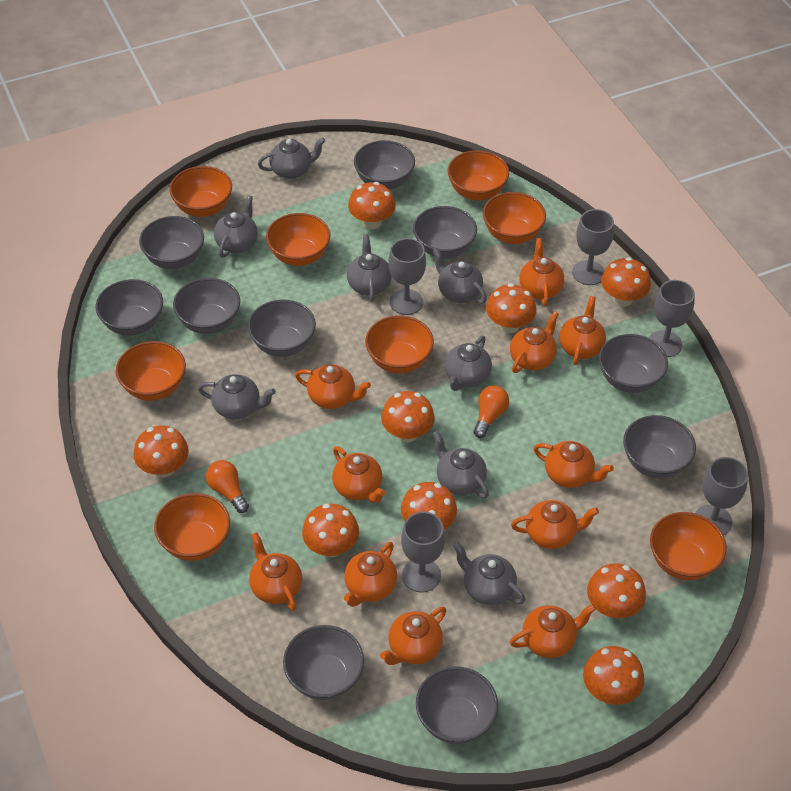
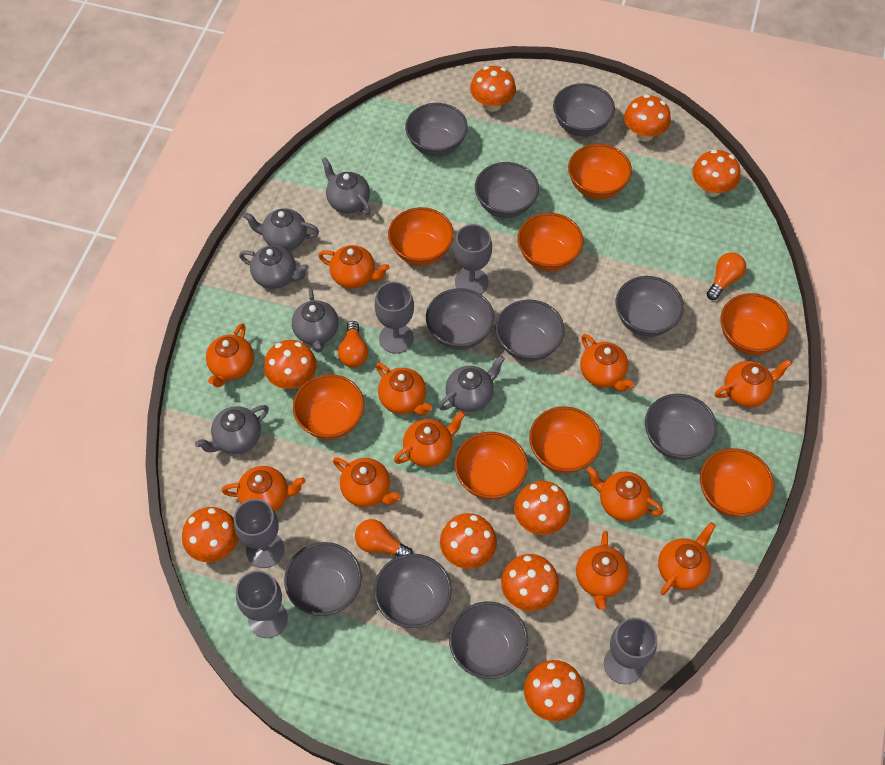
grey teapot: 8 -> 6
orange light bulb: 2 -> 3

